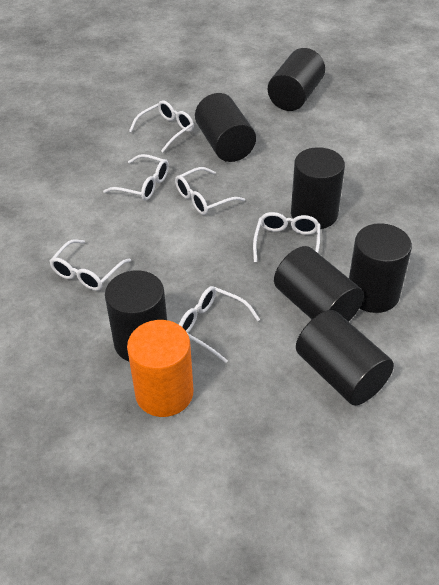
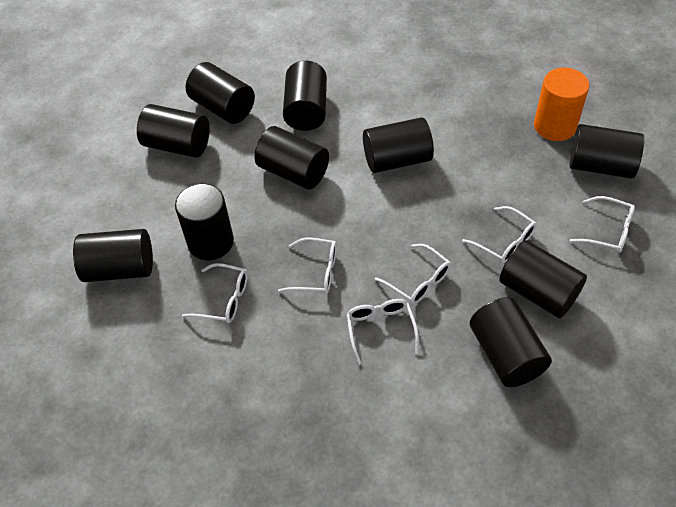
black cylinder: 7 -> 10

